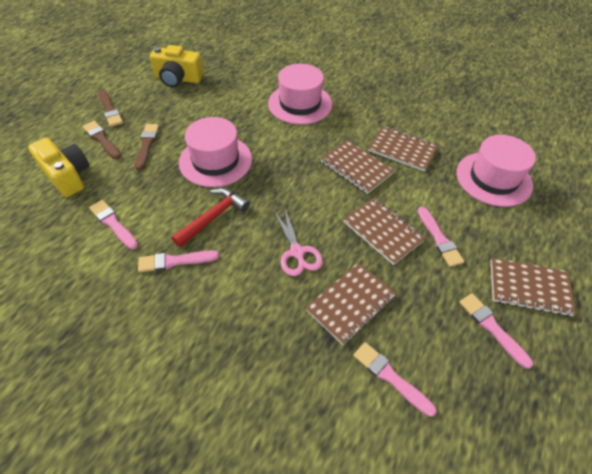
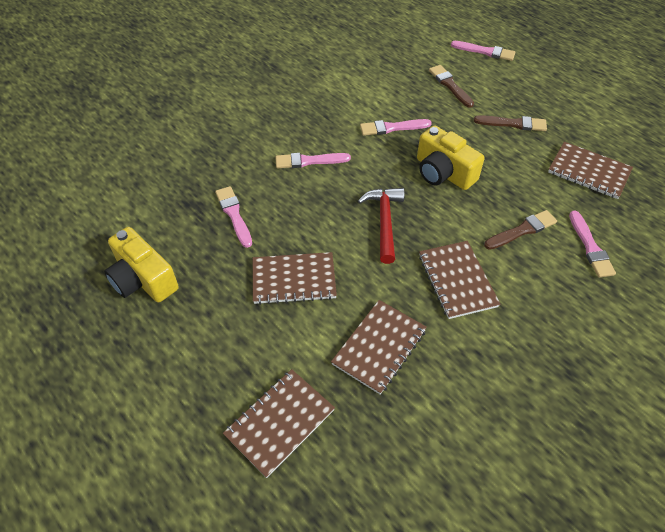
pink hat: 3 -> 0
pink scissors: 1 -> 0

